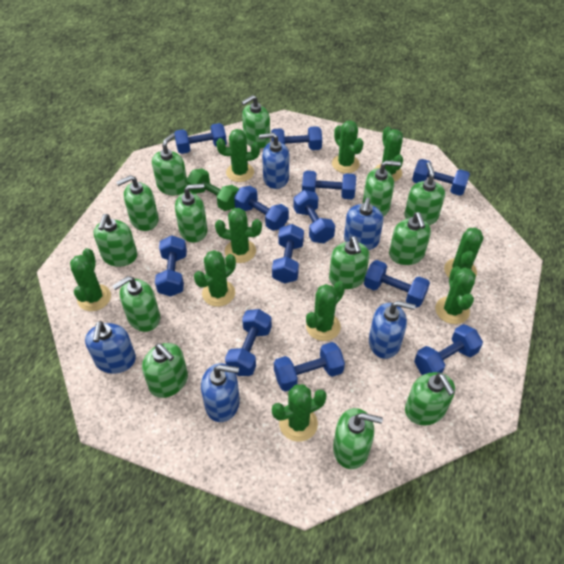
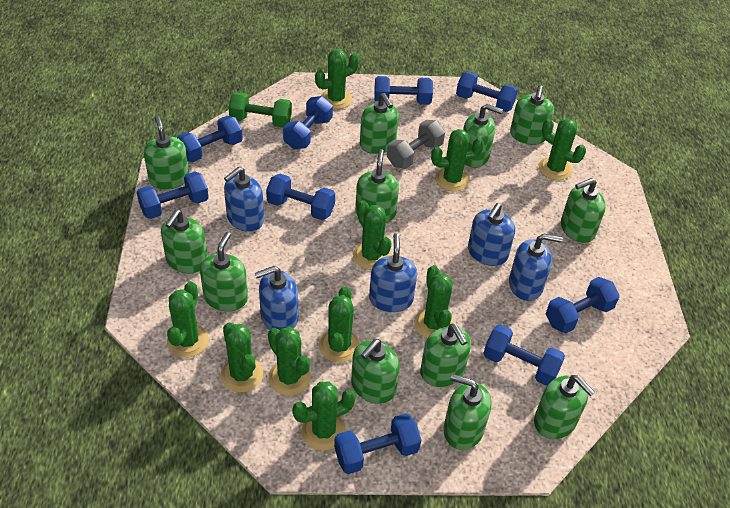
blue dumbbell: 12 -> 9
green soap dispenser: 13 -> 12
grey dumbbell: 0 -> 1

